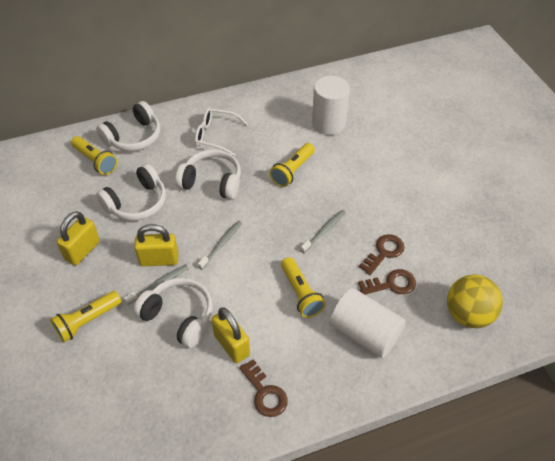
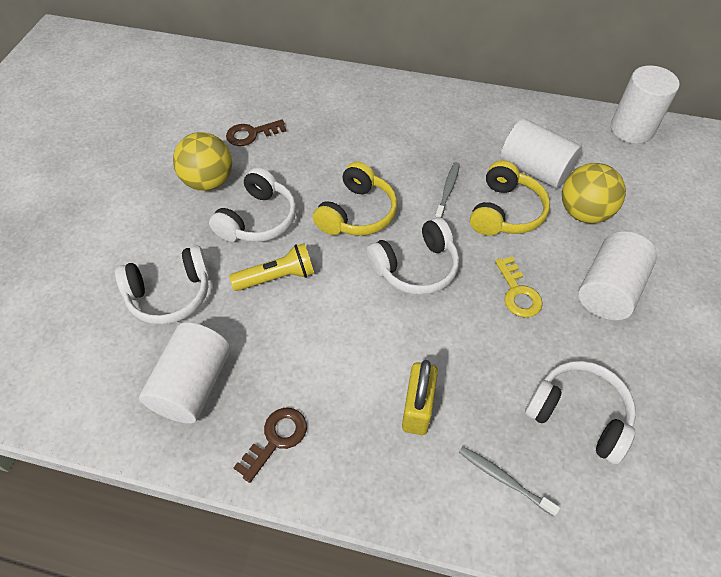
brown key: 3 -> 2
grey toothbrush: 3 -> 2
white cylinder: 2 -> 4
white glasses: 1 -> 0
yellow ball: 1 -> 2
yellow flashlight: 4 -> 1
yellow headphones: 0 -> 2
yellow key: 0 -> 1
yellow padlock: 3 -> 1

